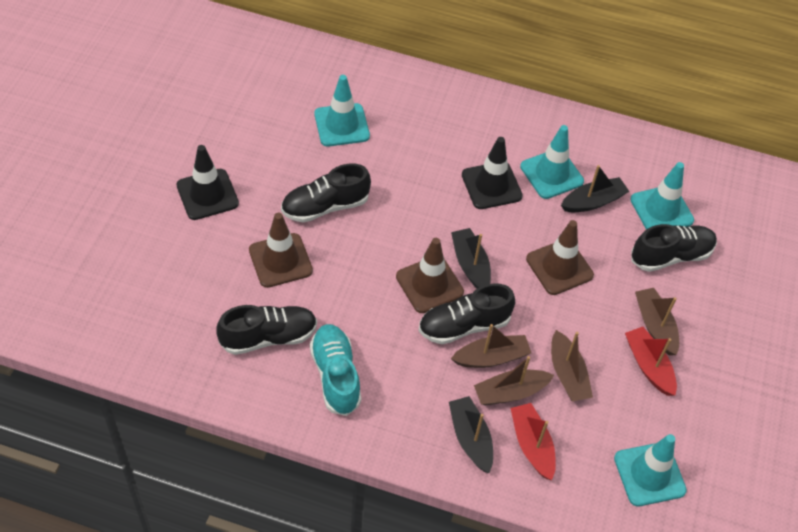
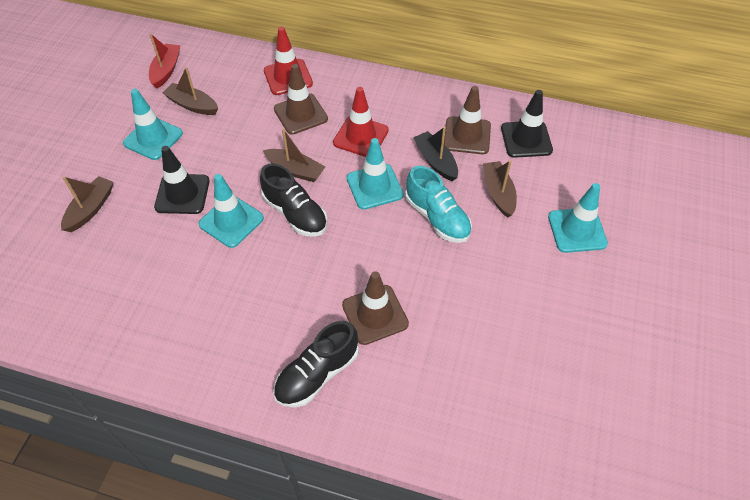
black boat: 3 -> 1
black shoe: 4 -> 2
red boat: 2 -> 1
red traffic cone: 0 -> 2

